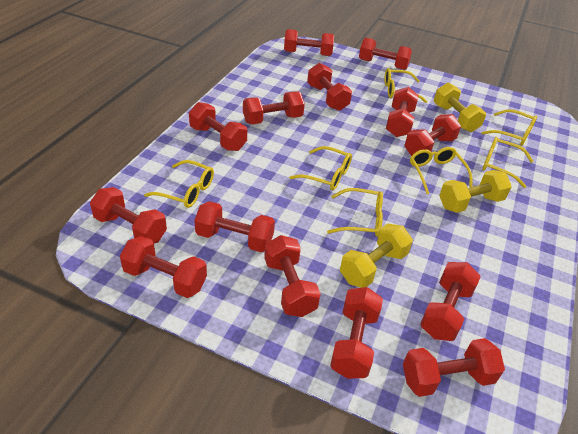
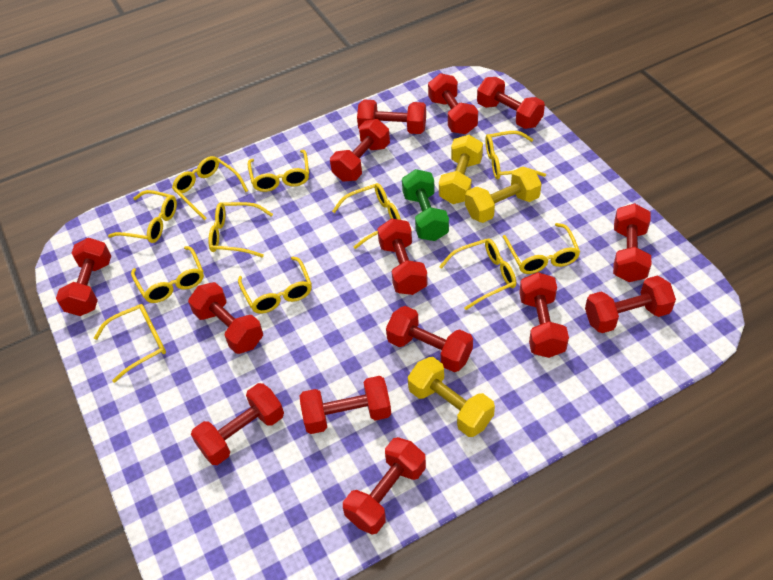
green dumbbell: 0 -> 1
yellow glasses: 7 -> 11

